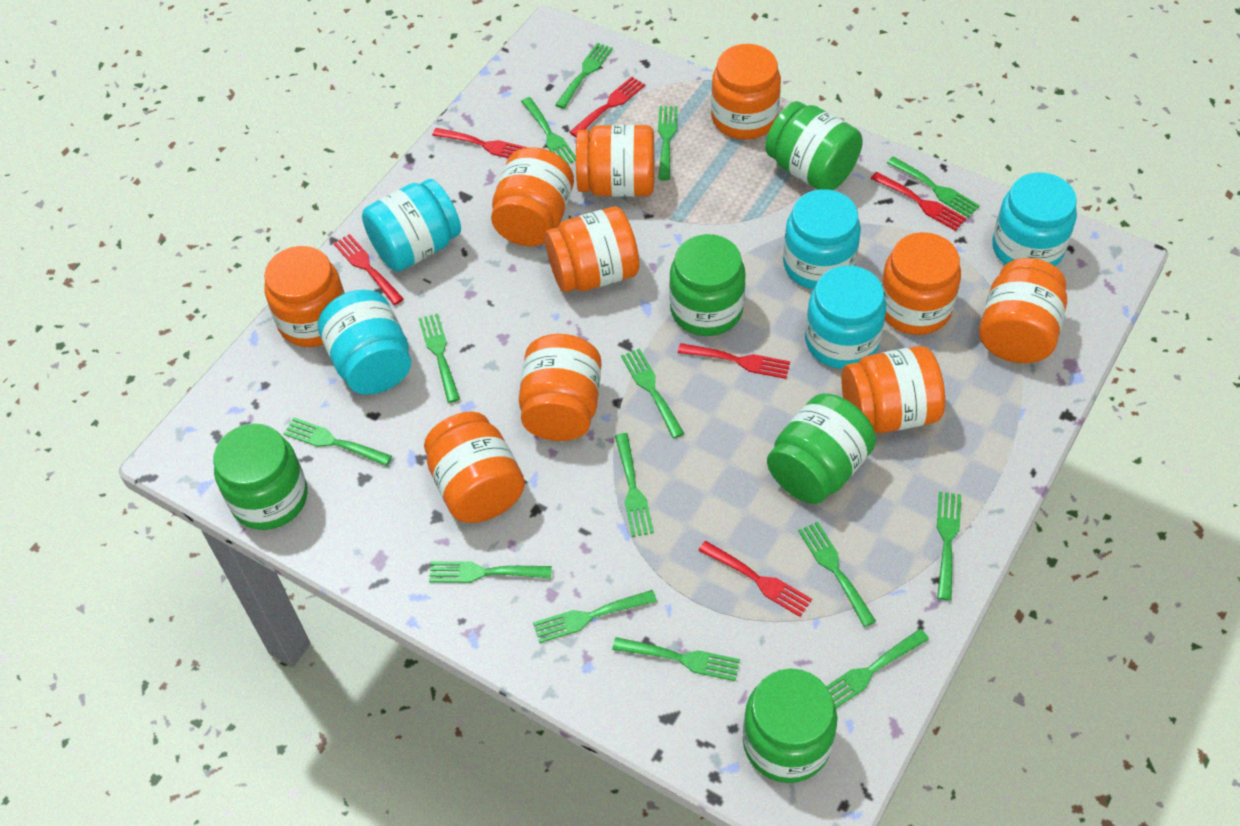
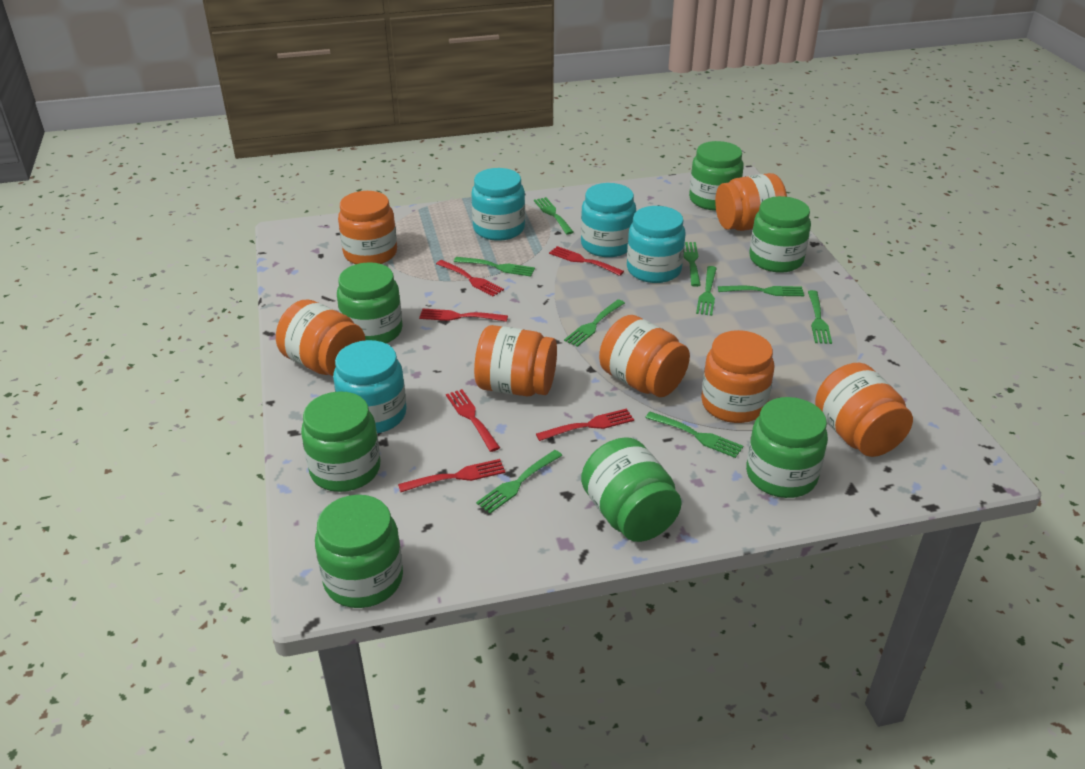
green fork: 14 -> 9
green jar: 5 -> 7
orange jar: 10 -> 7
turquoise jar: 5 -> 4

